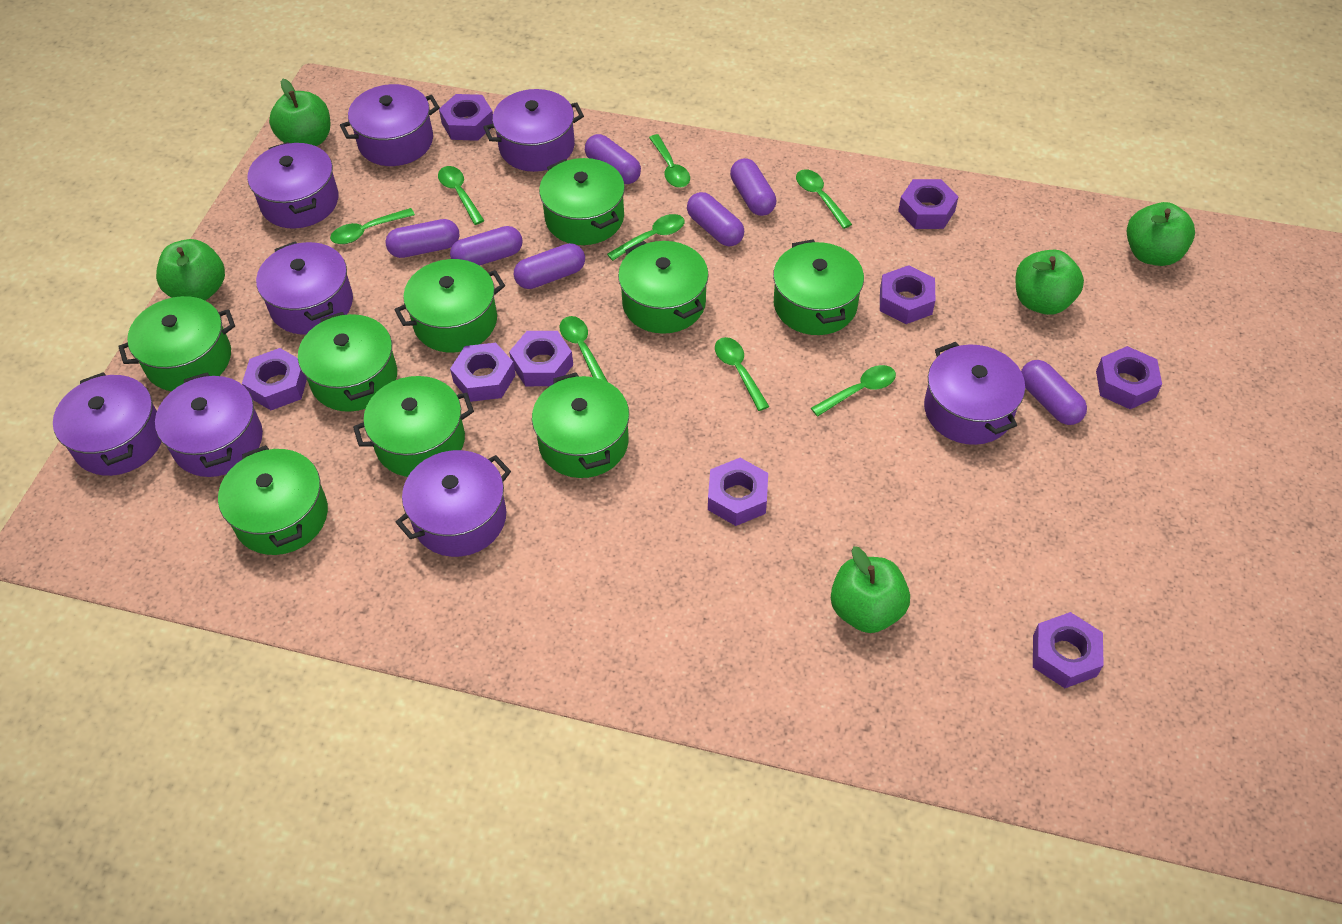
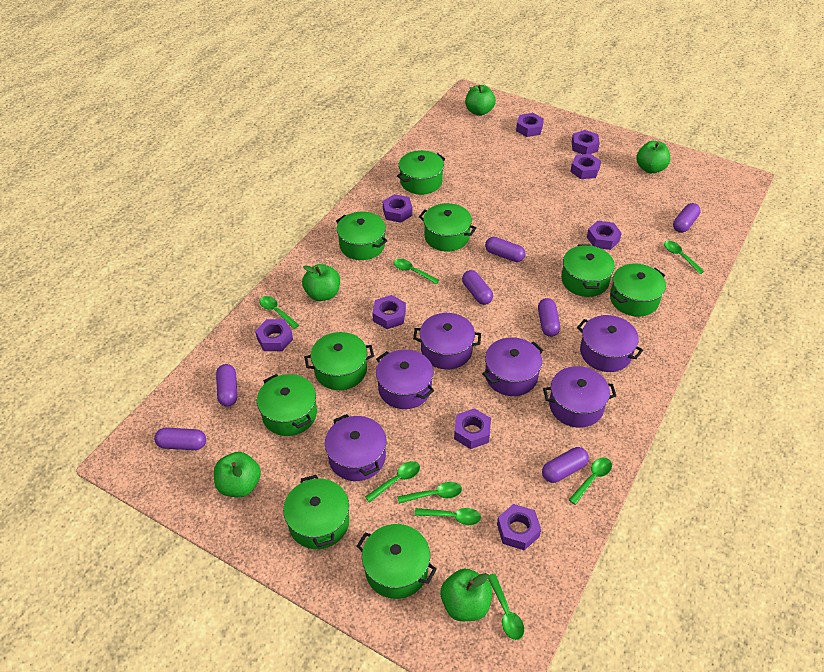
purple pot: 8 -> 6

